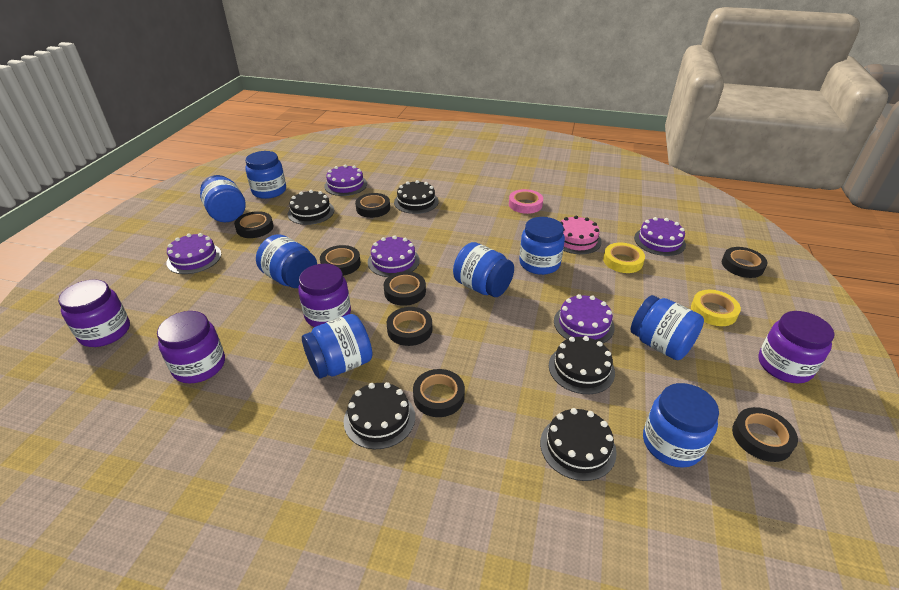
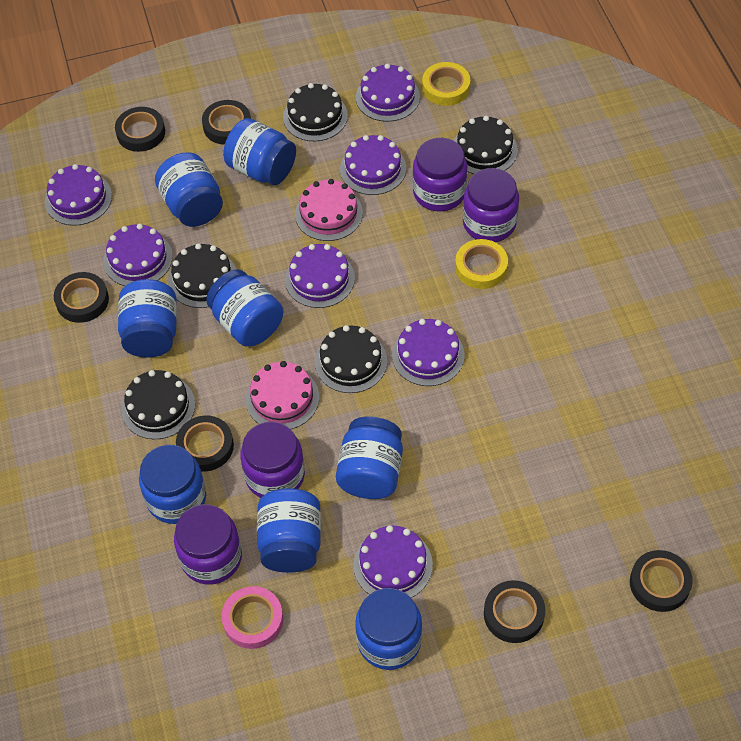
black tape: 8 -> 6
pink cake: 1 -> 2
purple cake: 5 -> 7

